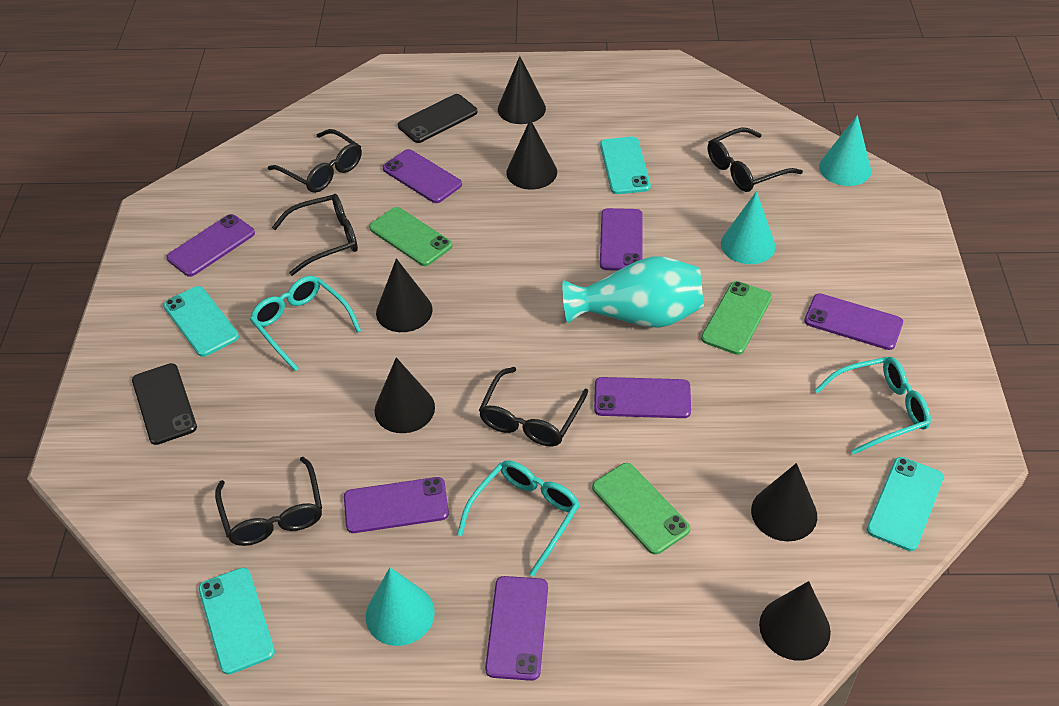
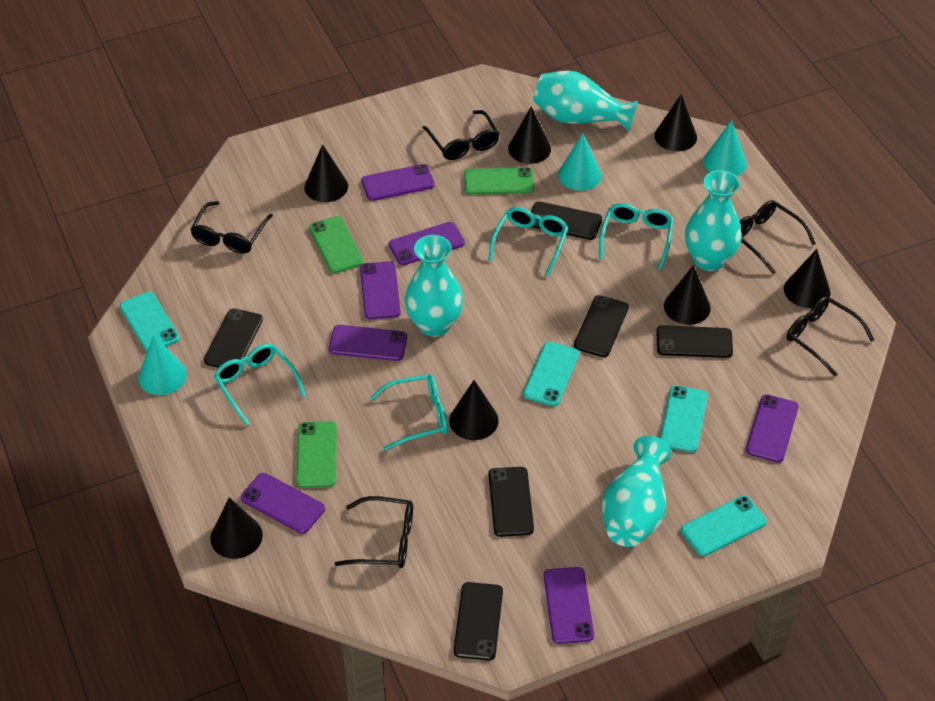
black cone: 6 -> 7
black phone: 2 -> 6
turquoise glasses: 3 -> 4
turquoise vase: 1 -> 4

